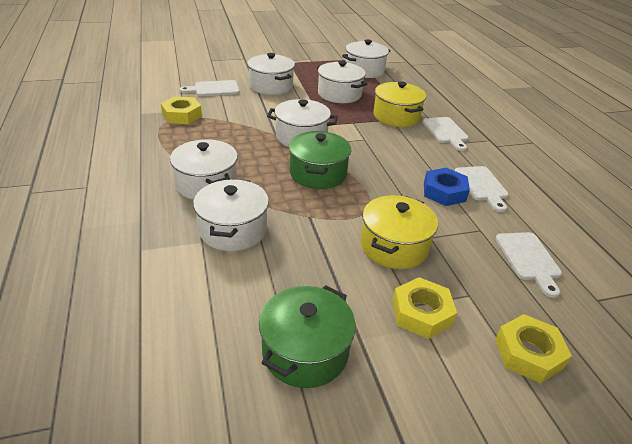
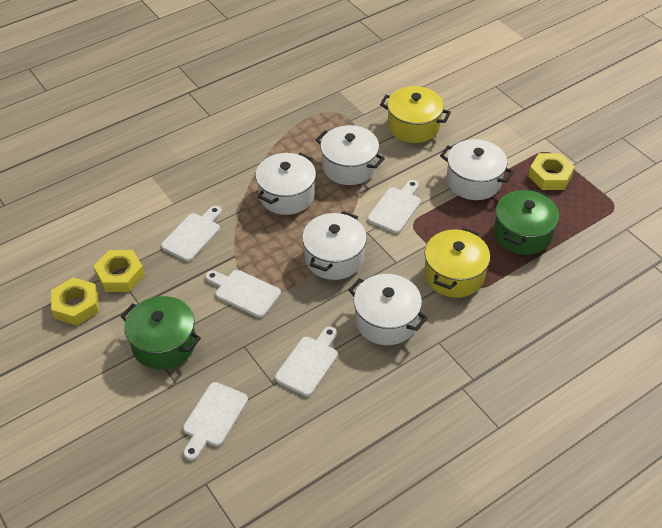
blue nut: 1 -> 0
white cutting board: 4 -> 5
white pot: 6 -> 5

